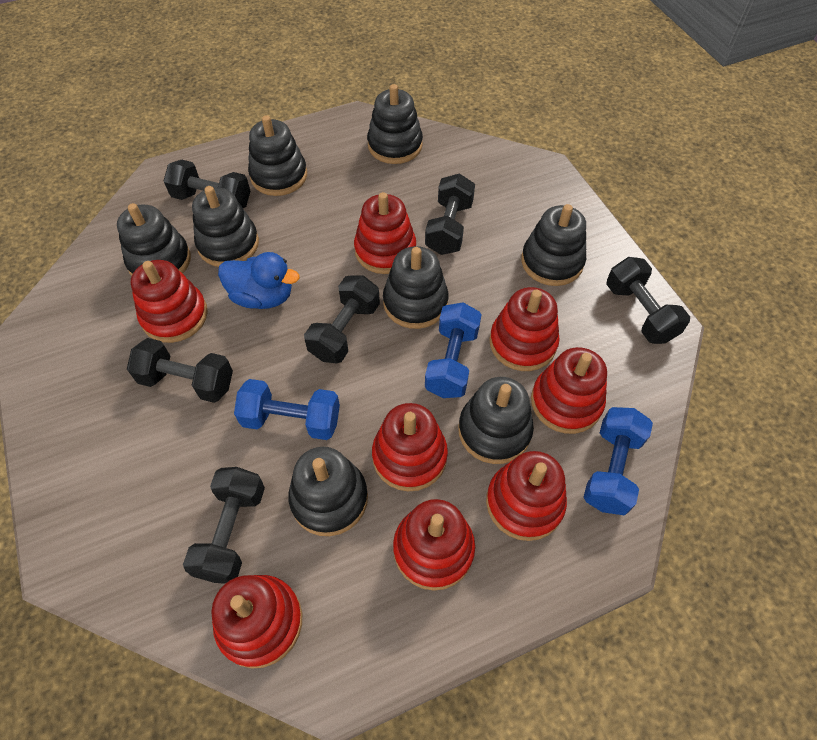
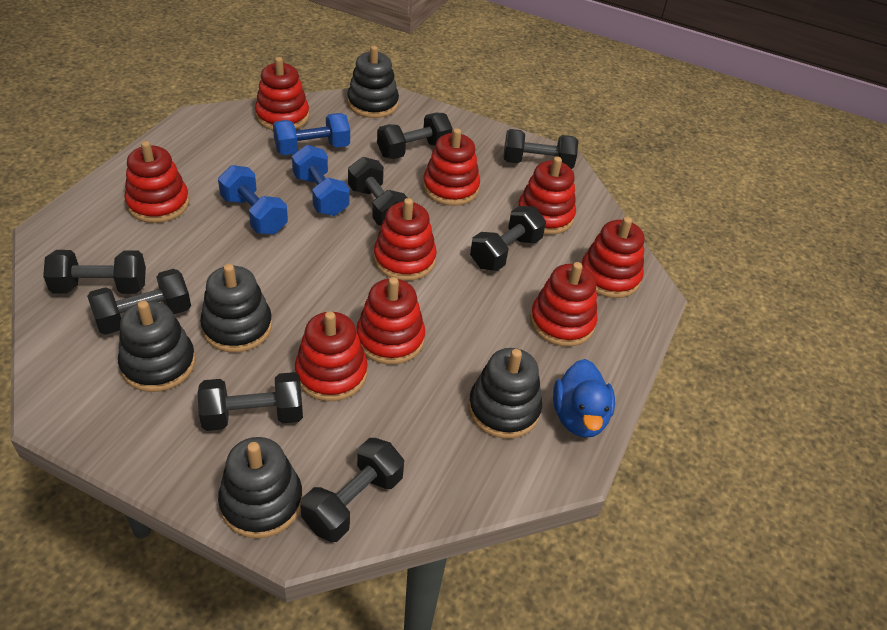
black dumbbell: 6 -> 8
black stacking toy: 8 -> 5
red stacking toy: 8 -> 9

